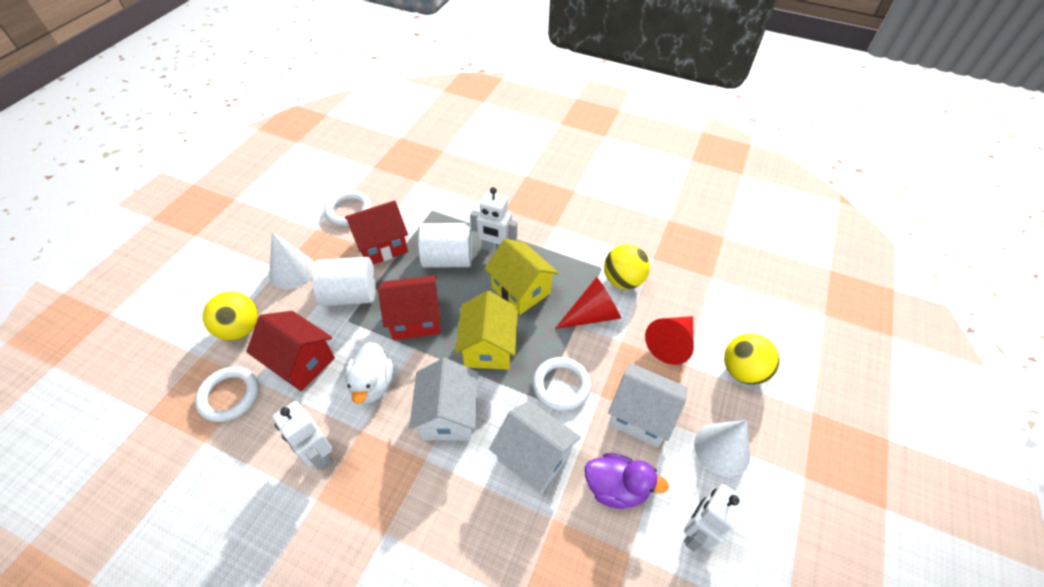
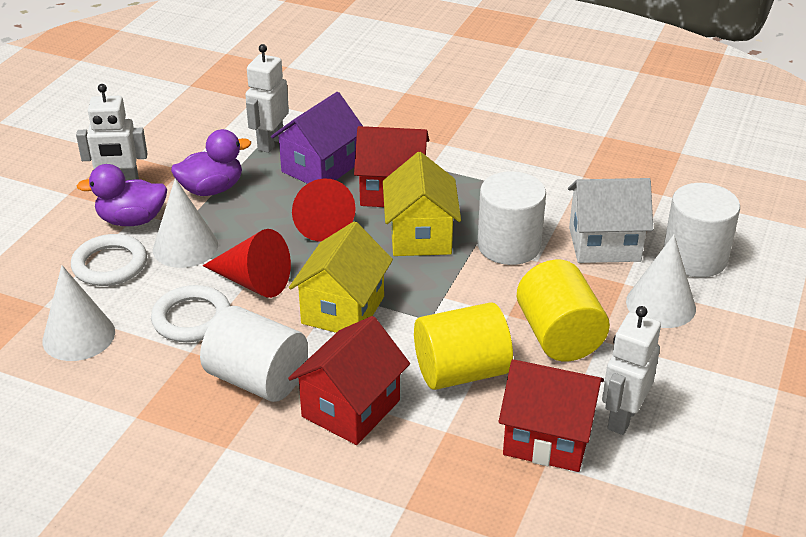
purple duck: 1 -> 2
purple house: 0 -> 1
white cone: 2 -> 3
white cylinder: 2 -> 3
white duck: 1 -> 0
white house: 3 -> 1
white ring: 3 -> 2
yellow ball: 3 -> 0
yellow cylinder: 0 -> 2

